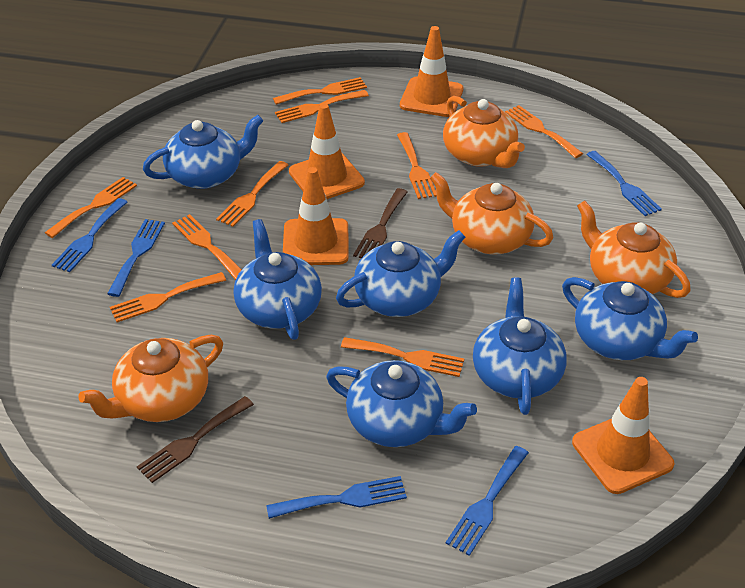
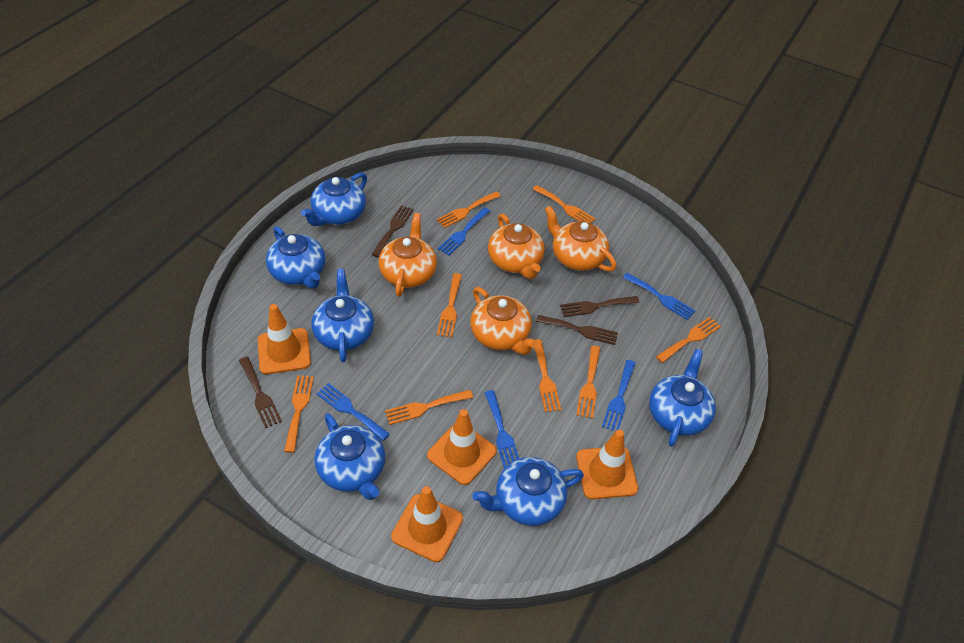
brown fork: 2 -> 4
orange fork: 9 -> 8

